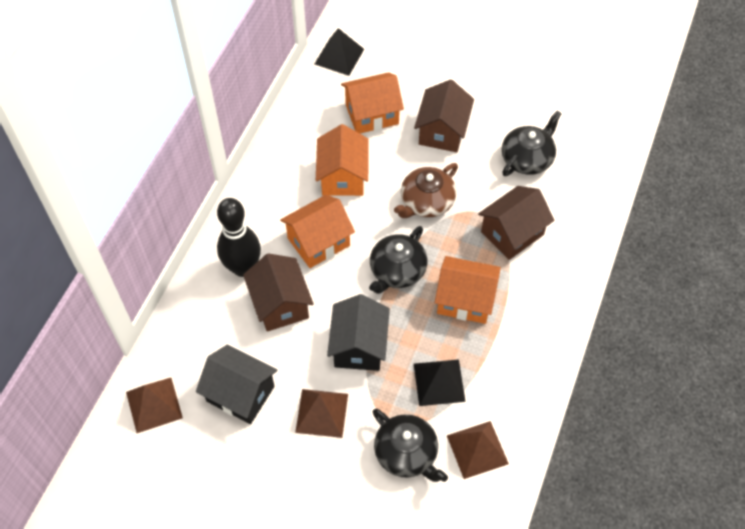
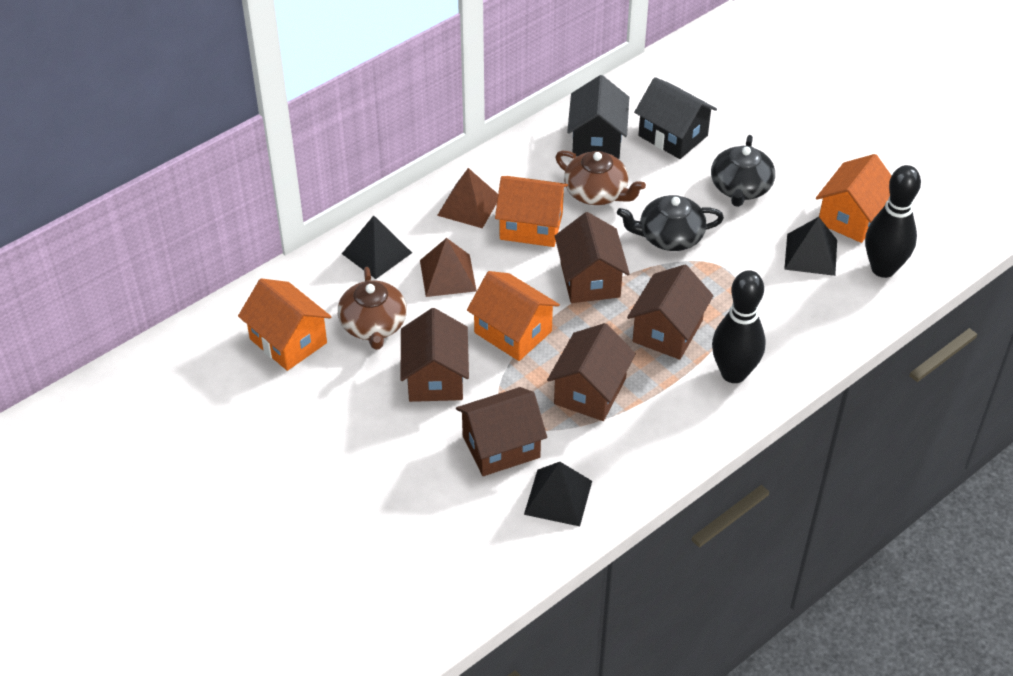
black bowling pin: 1 -> 2
black pyramid: 2 -> 3
black teapot: 3 -> 2
brown house: 3 -> 5
brown pyramid: 3 -> 2
brown teapot: 1 -> 2

